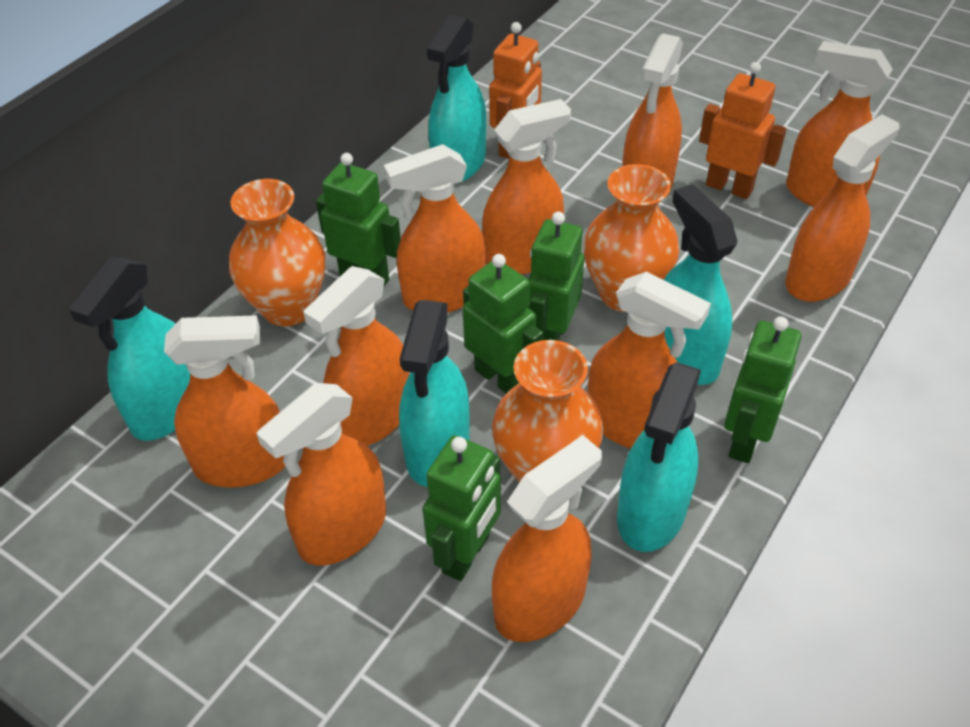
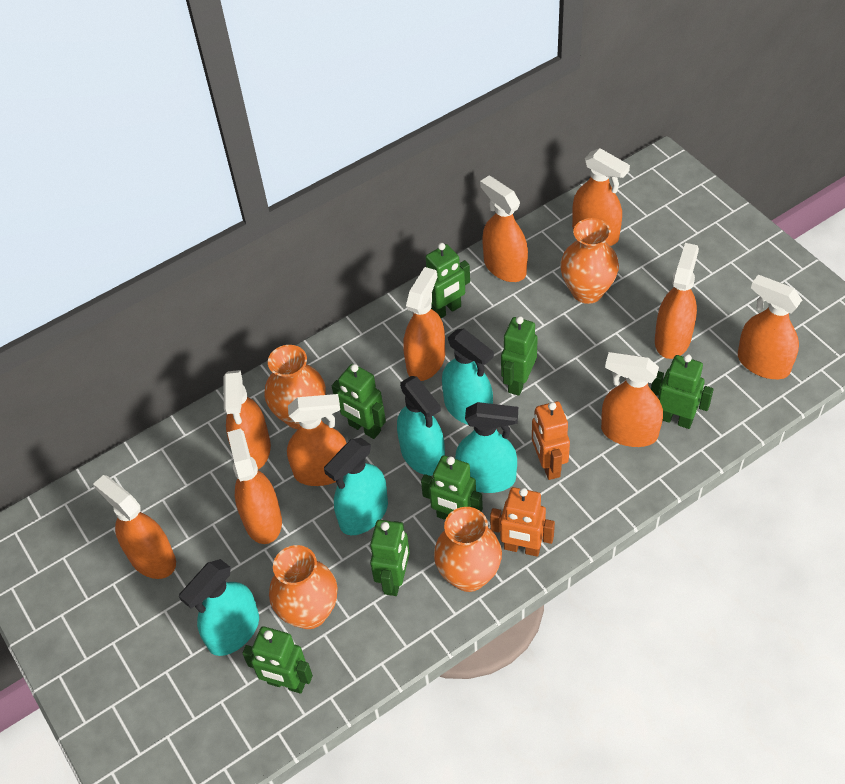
green robot: 5 -> 7
orange vase: 3 -> 4

